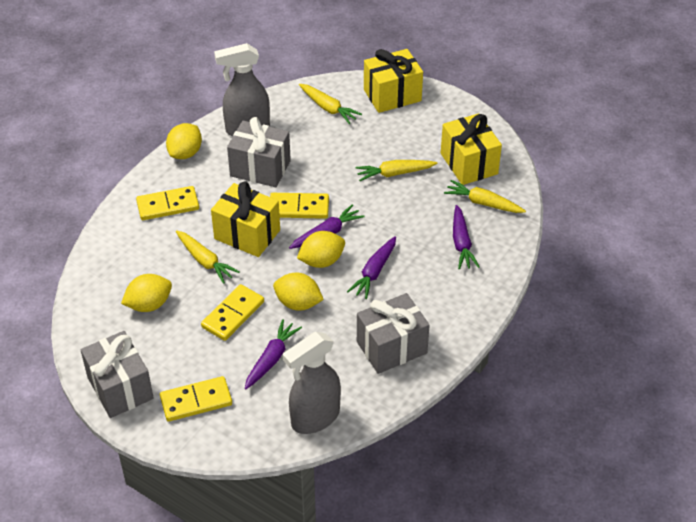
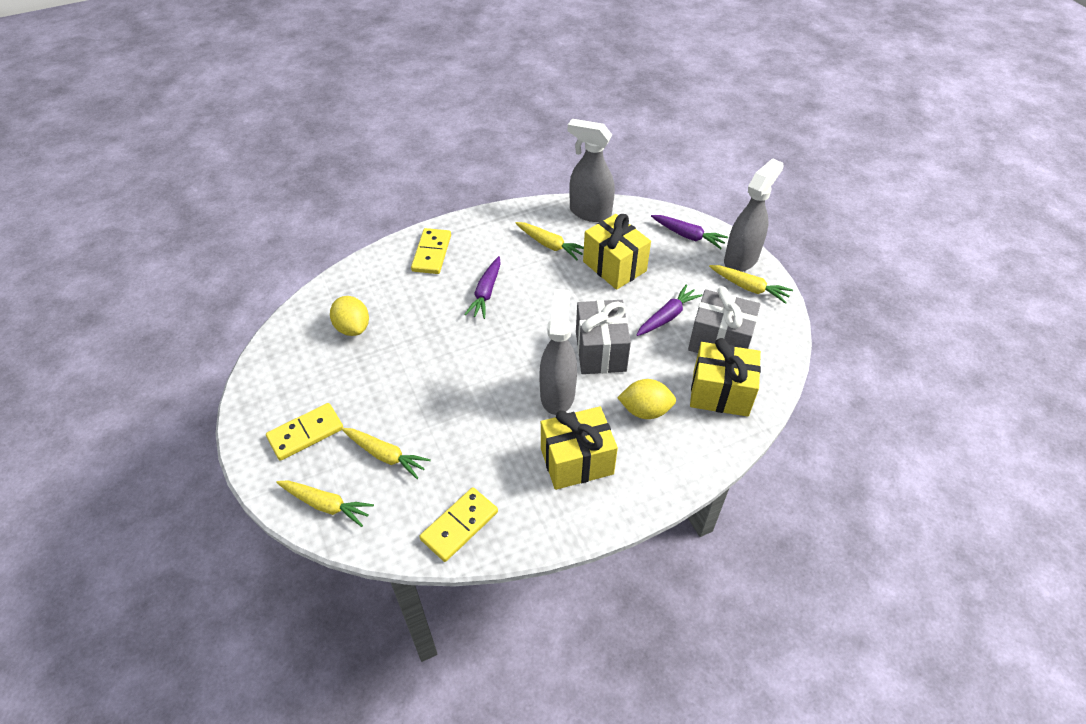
grey gift: 3 -> 2
grey spray bottle: 2 -> 3
purple carrot: 4 -> 3
yellow domino: 4 -> 3
yellow lemon: 4 -> 2

